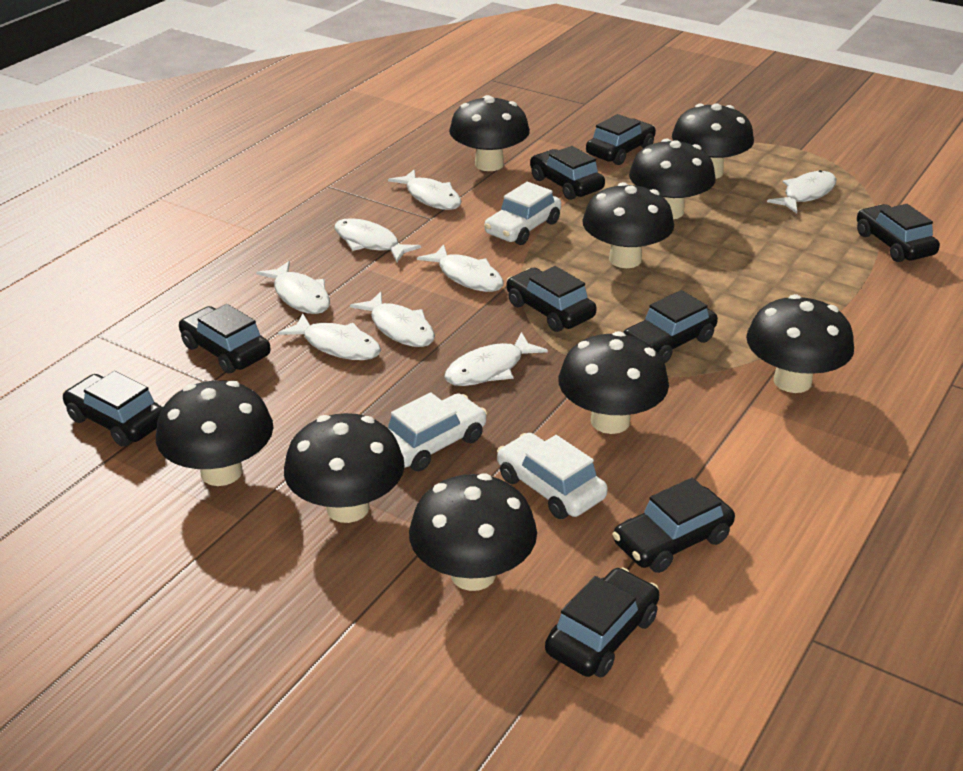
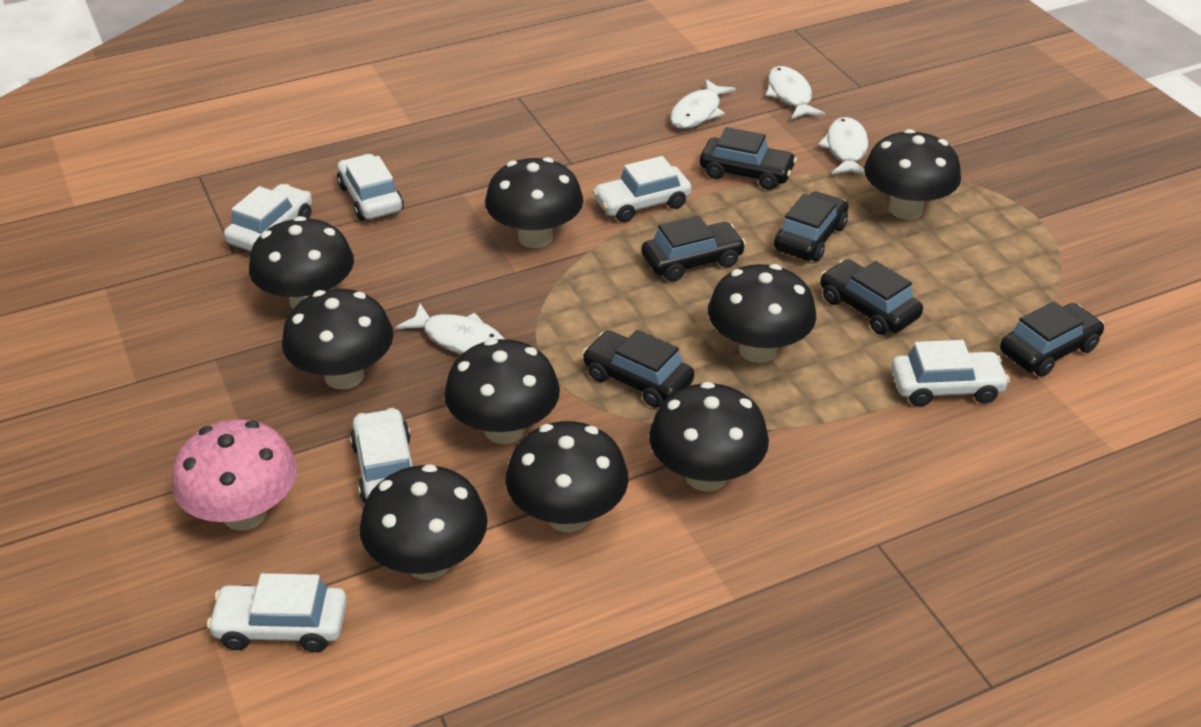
black car: 9 -> 6
pink mushroom: 0 -> 1
white car: 3 -> 6
white fish: 8 -> 4

